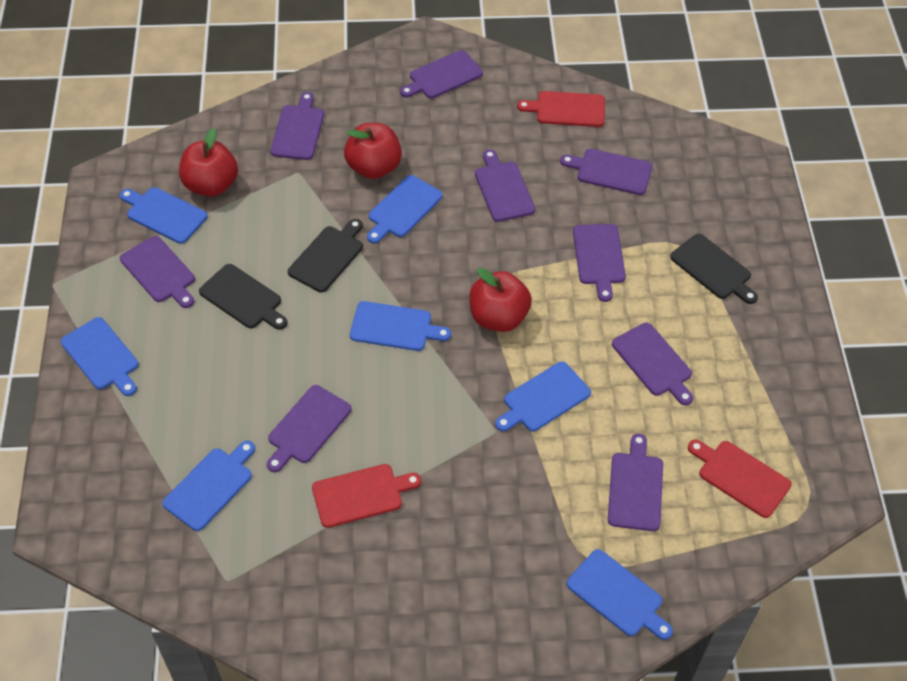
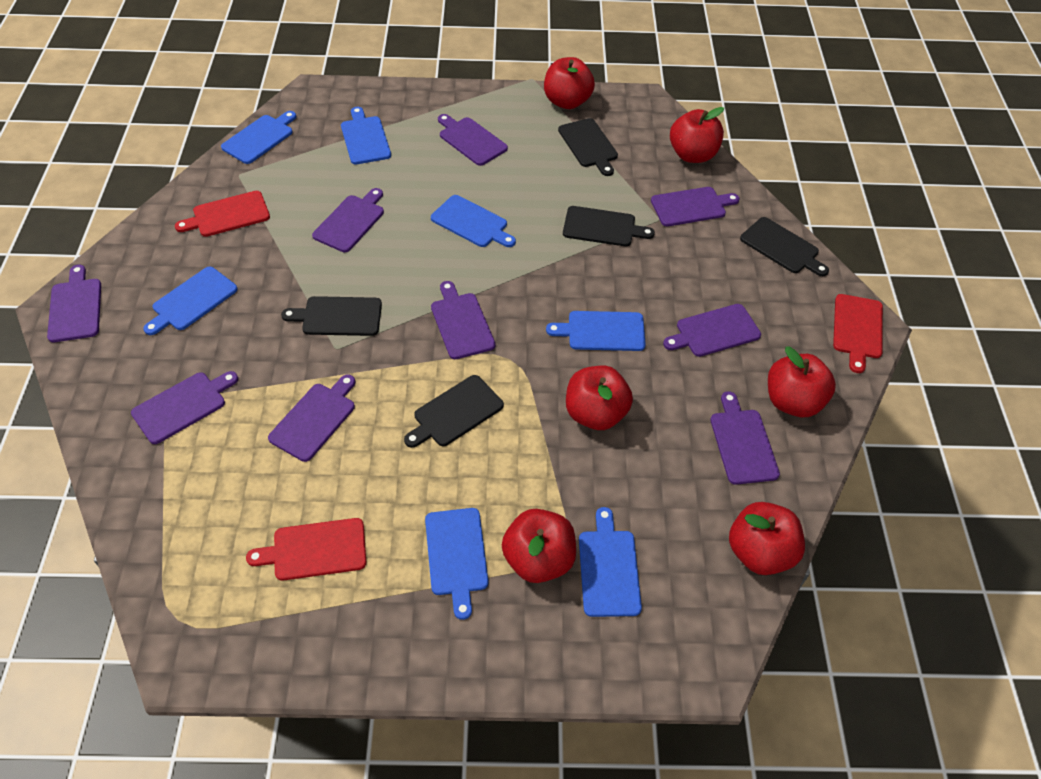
black cutting board: 3 -> 5
red apple: 3 -> 6

